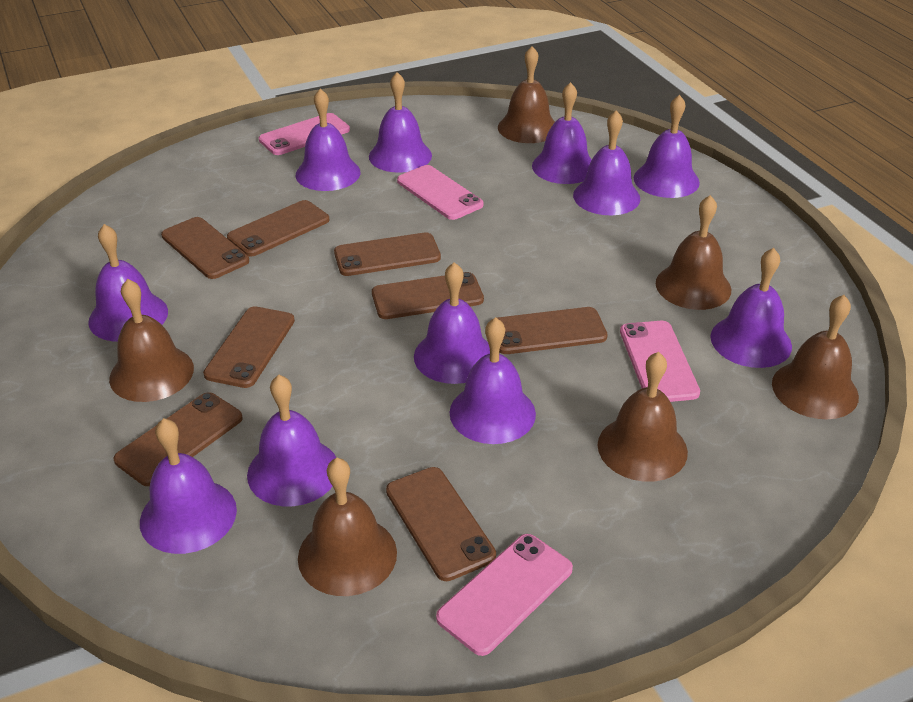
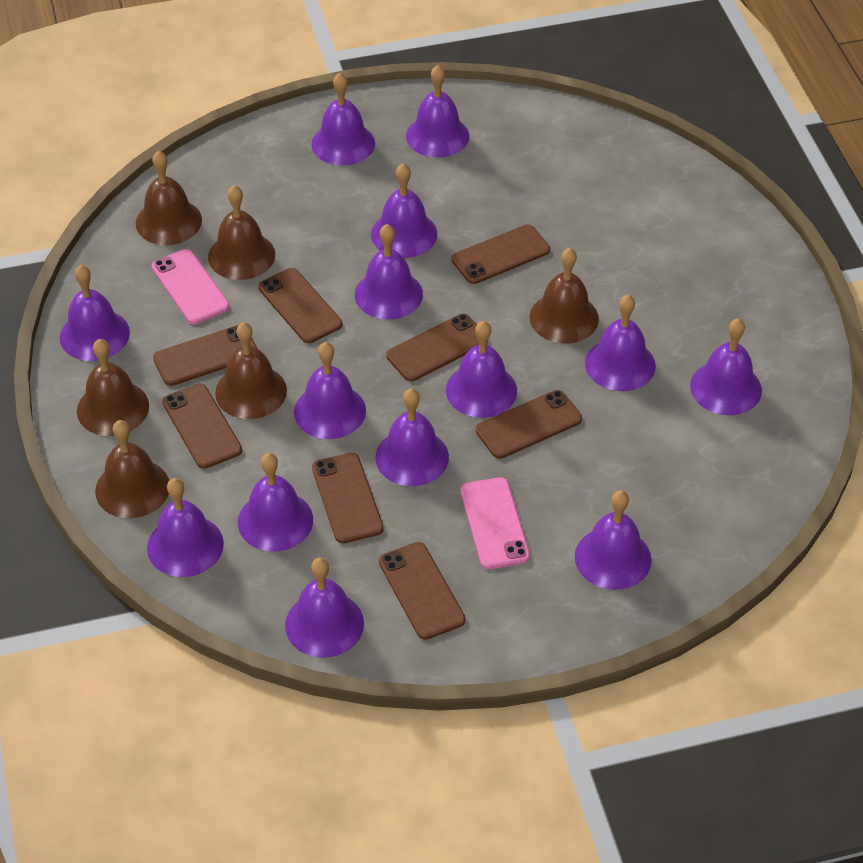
pink phone: 4 -> 2
purple bell: 11 -> 14

